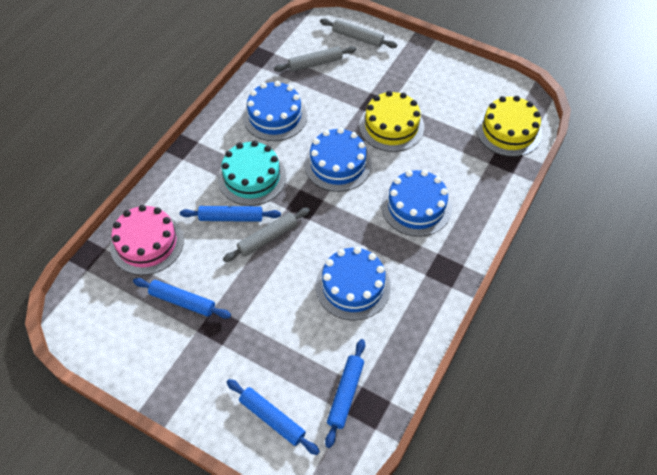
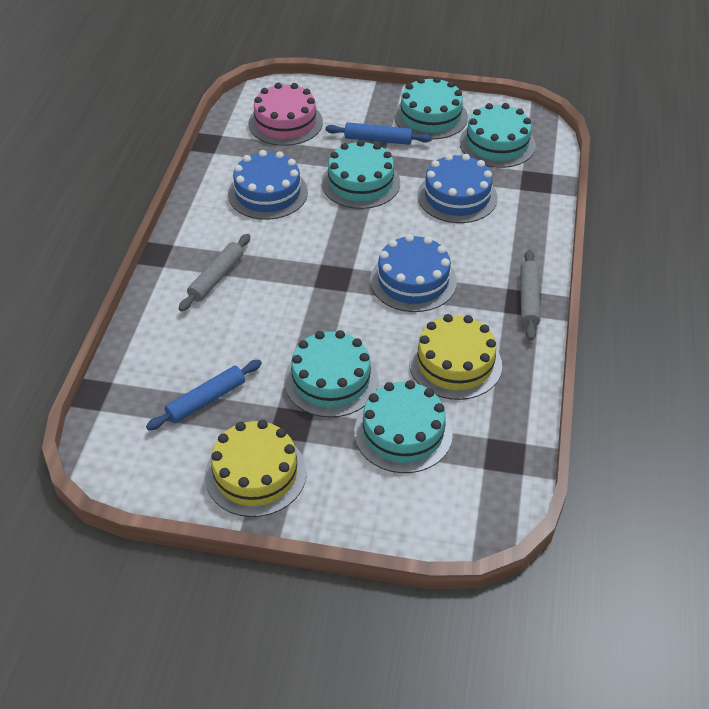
blue cake: 4 -> 3
blue rolling pin: 4 -> 2
grey rolling pin: 3 -> 2
turquoise cake: 1 -> 5

